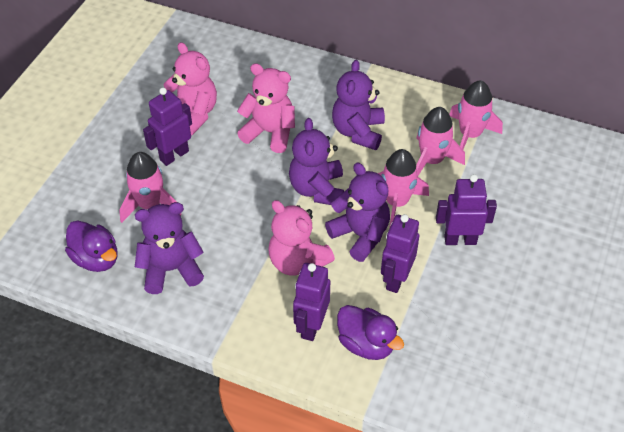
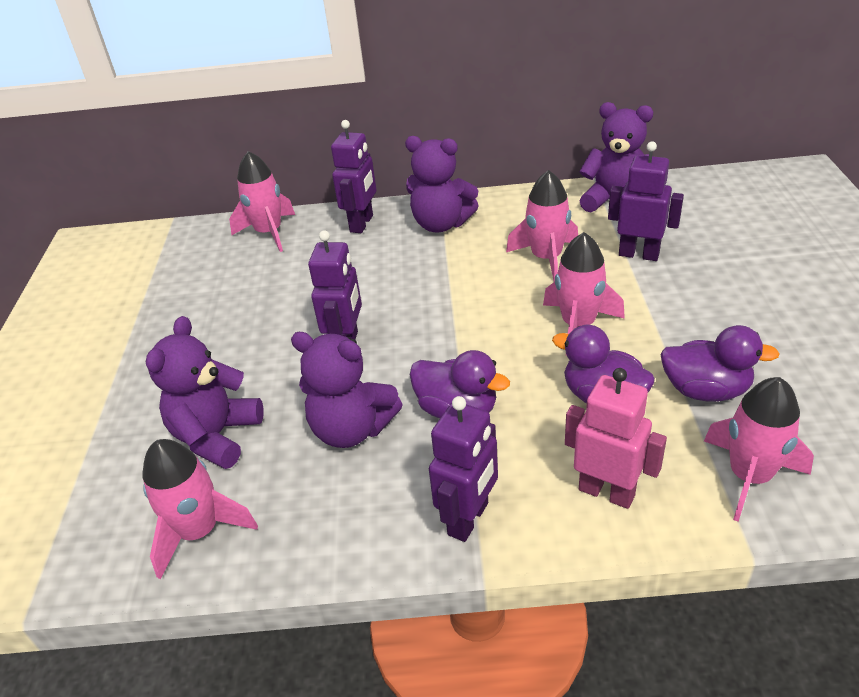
pink robot: 0 -> 1
pink rocket: 4 -> 5
pink teddy bear: 3 -> 0
purple duck: 2 -> 3

